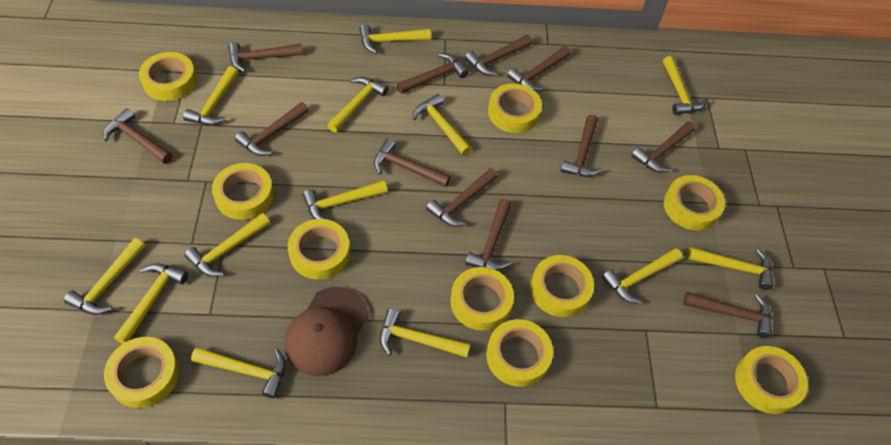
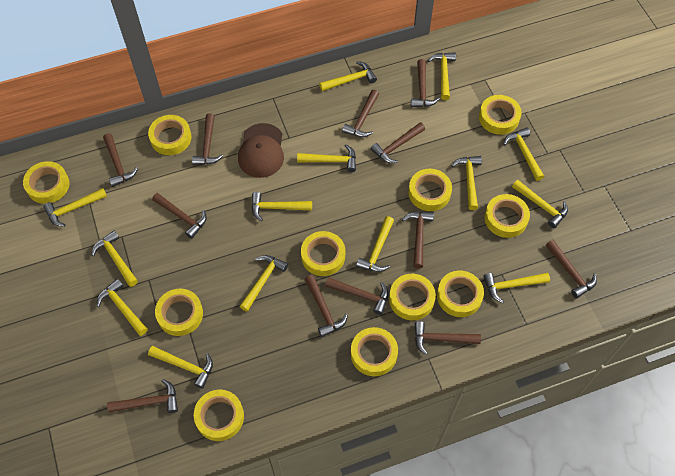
yellow hammer: 13 -> 14
yellow tape: 10 -> 11

